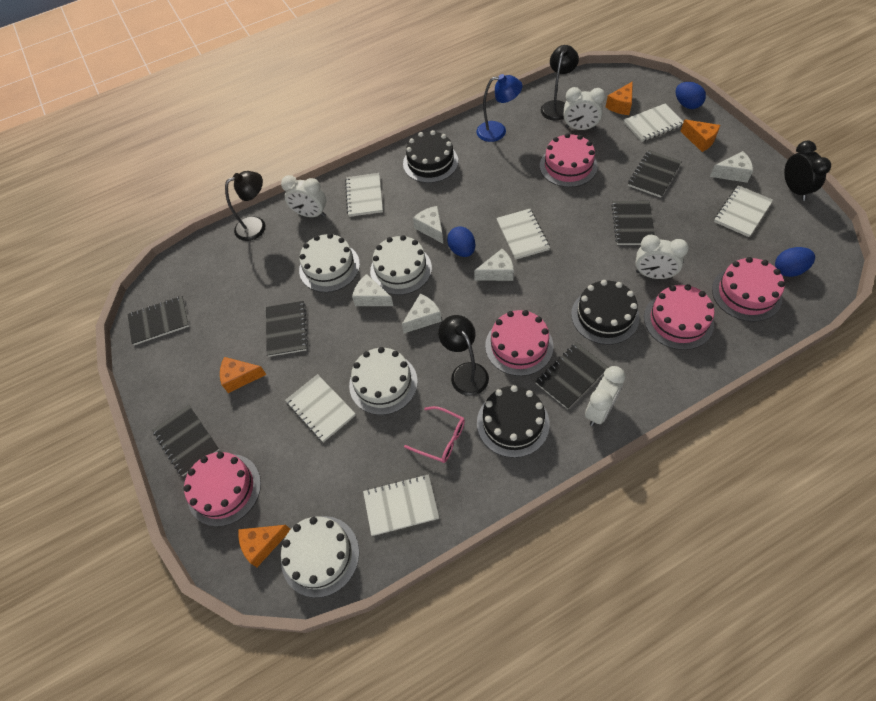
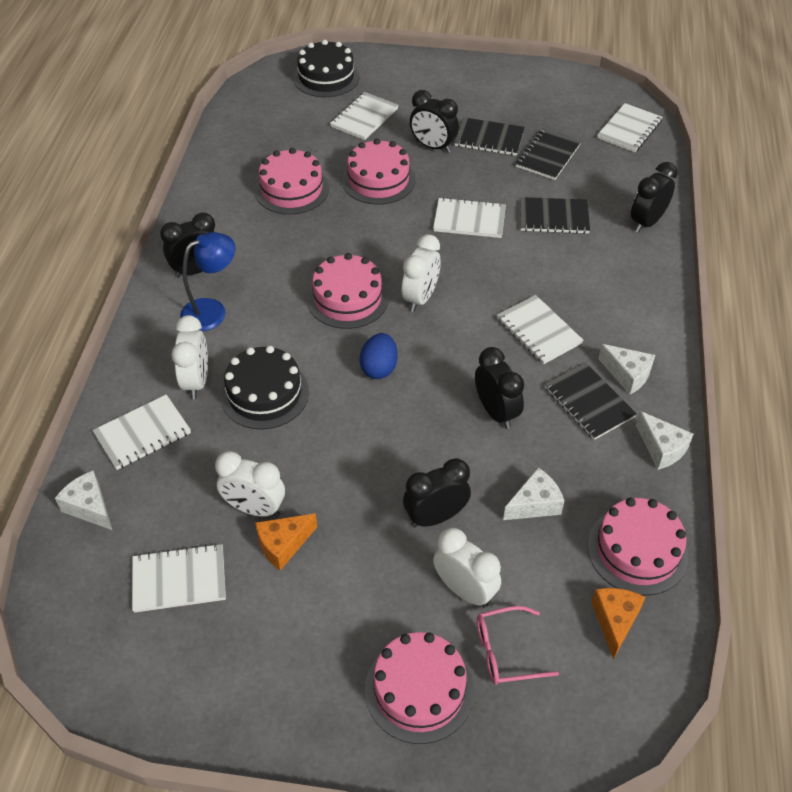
black cake: 3 -> 2
black clock: 1 -> 5
black lamp: 3 -> 0
black notebook: 6 -> 4
blue egg: 3 -> 1
orange cheese: 4 -> 2
white cake: 4 -> 0
white cheese: 5 -> 4

